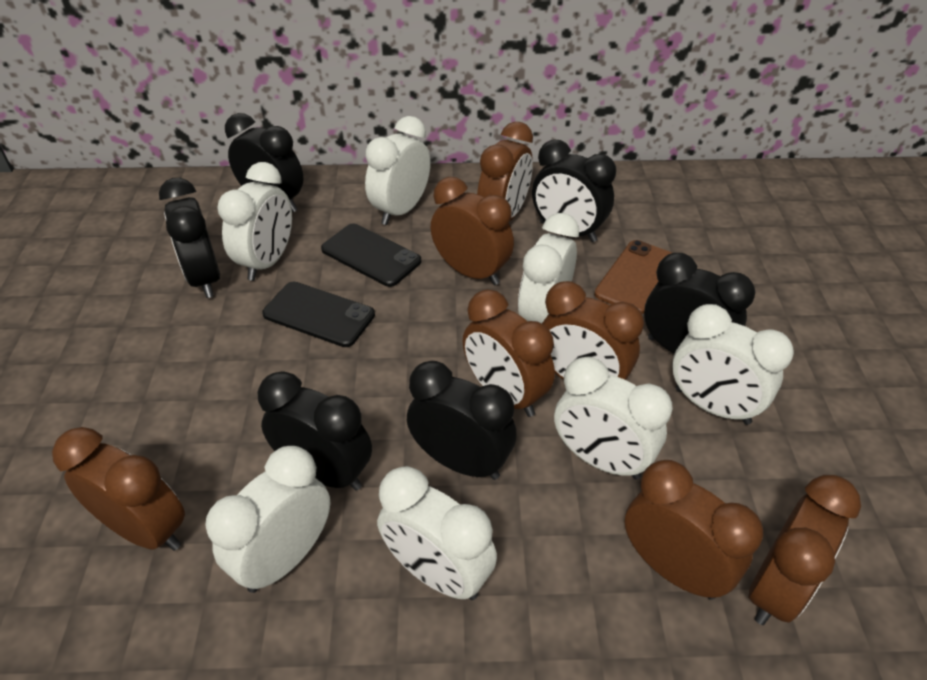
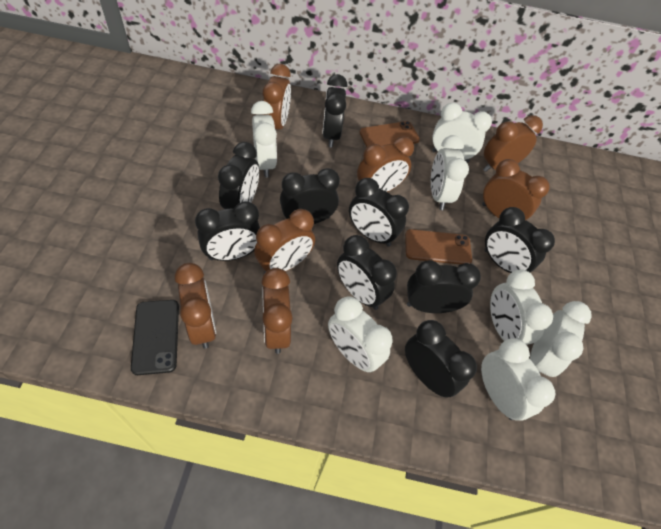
black clock: 6 -> 9
black phone: 2 -> 1
brown phone: 1 -> 2

